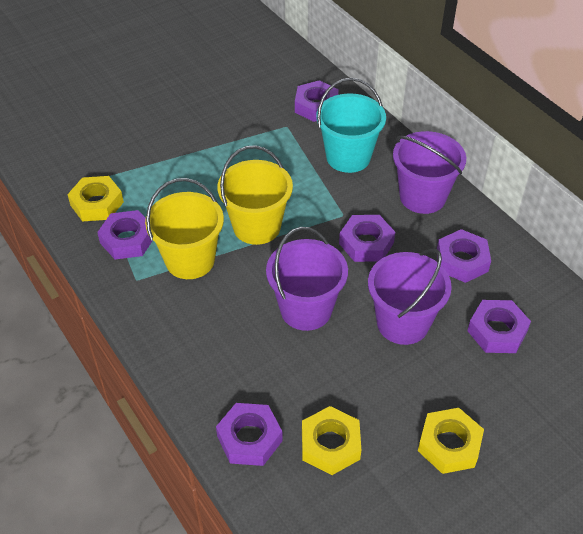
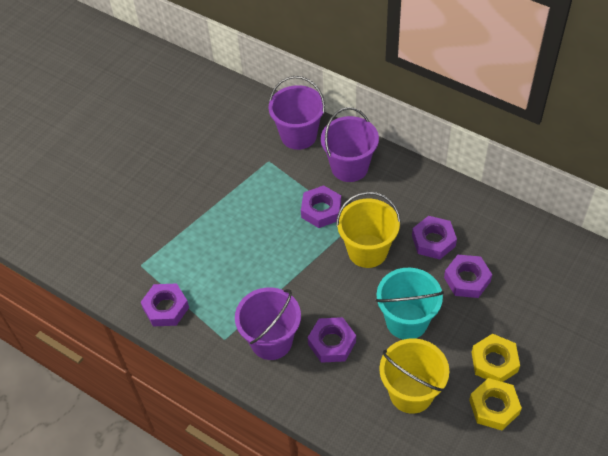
purple nut: 6 -> 5
yellow nut: 3 -> 2

